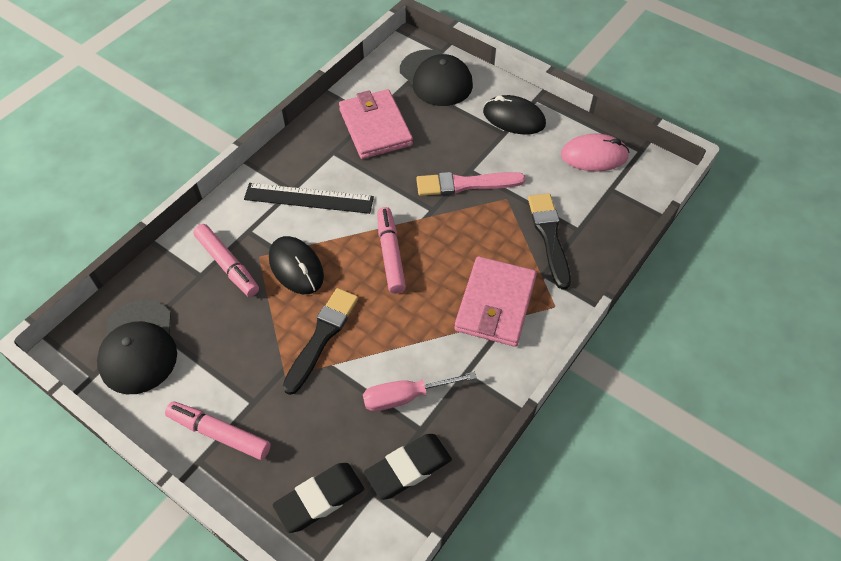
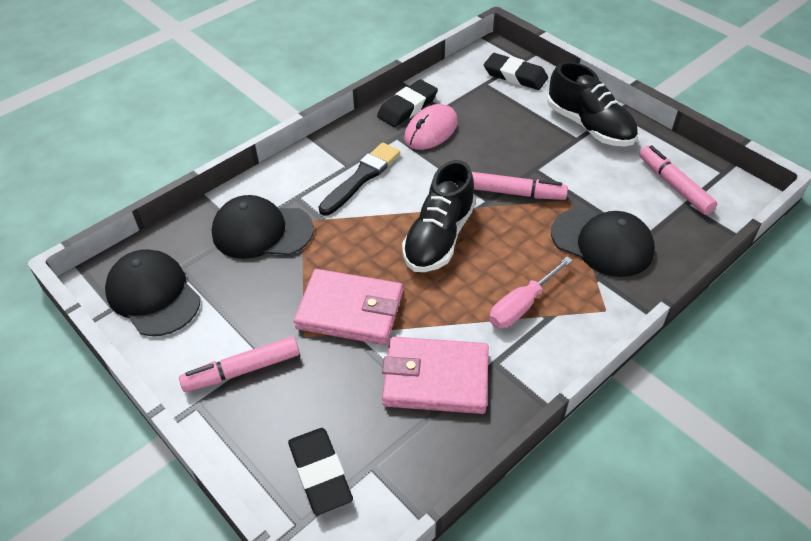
black brush: 2 -> 1
black cap: 2 -> 3
black eraser: 2 -> 3
black mouse: 2 -> 0
black ruler: 1 -> 0
black shoe: 0 -> 2
pink brush: 1 -> 0

